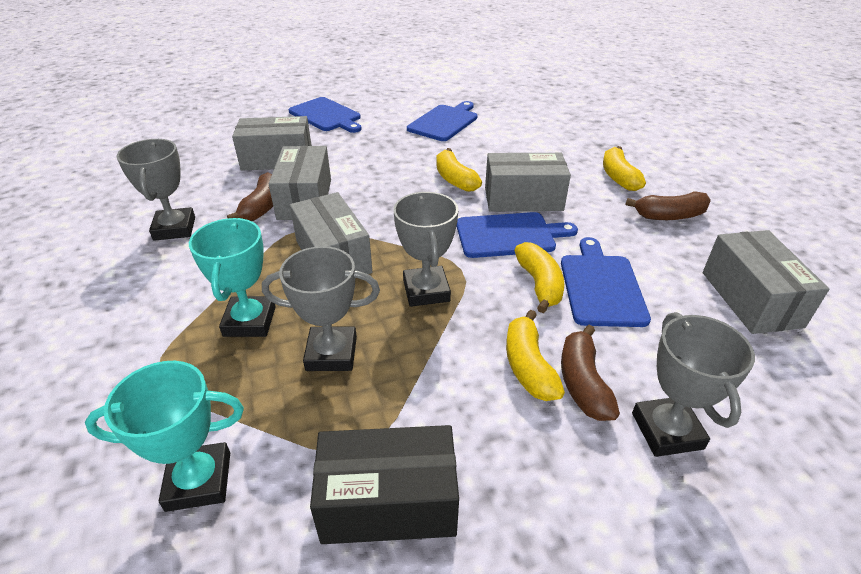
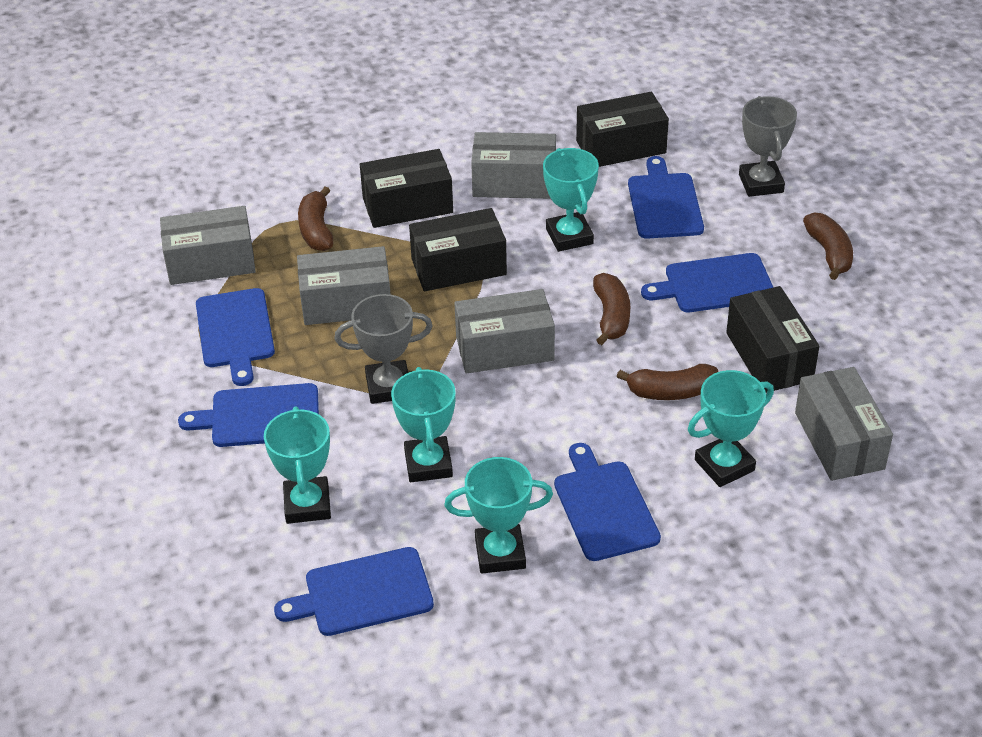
black box: 1 -> 4
blue cutting board: 4 -> 6
brown banana: 3 -> 4
grey trophy: 4 -> 2
turquoise trophy: 2 -> 5
yellow banana: 4 -> 0

